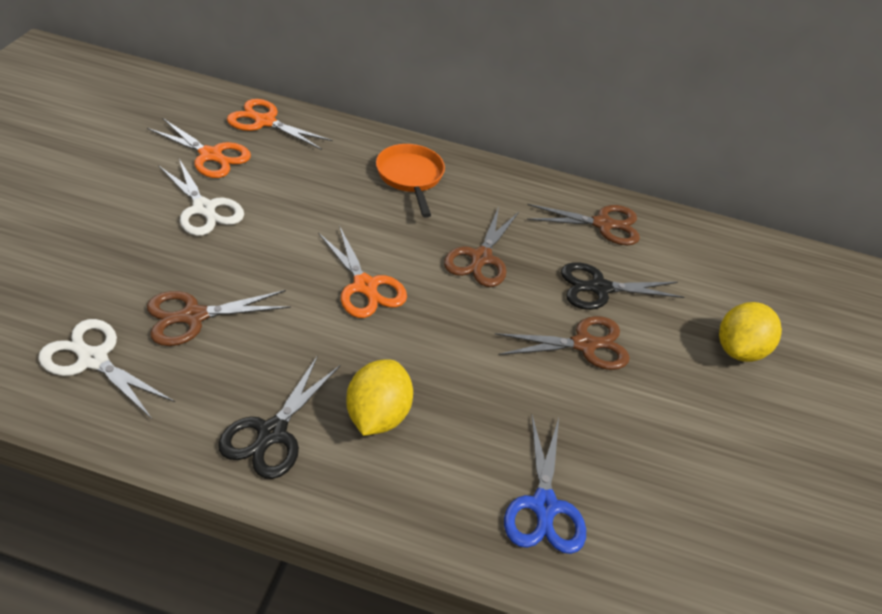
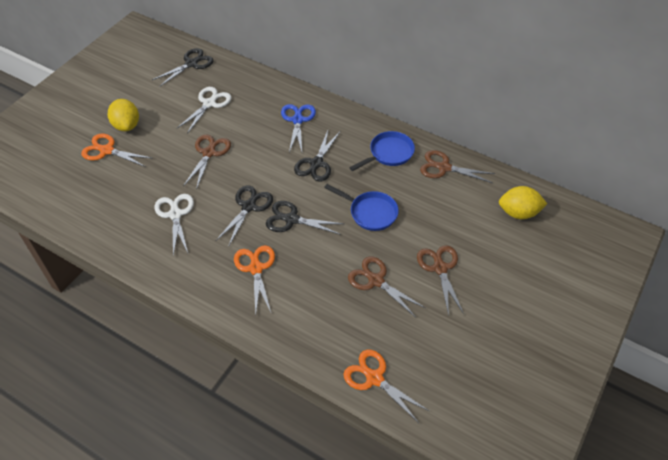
black scissors: 2 -> 4
blue pan: 0 -> 2
orange pan: 1 -> 0

